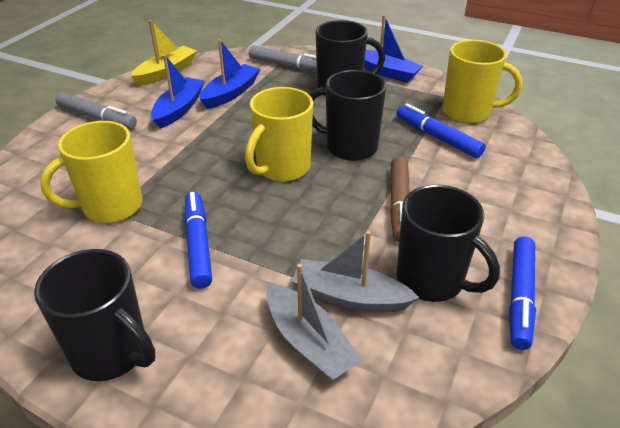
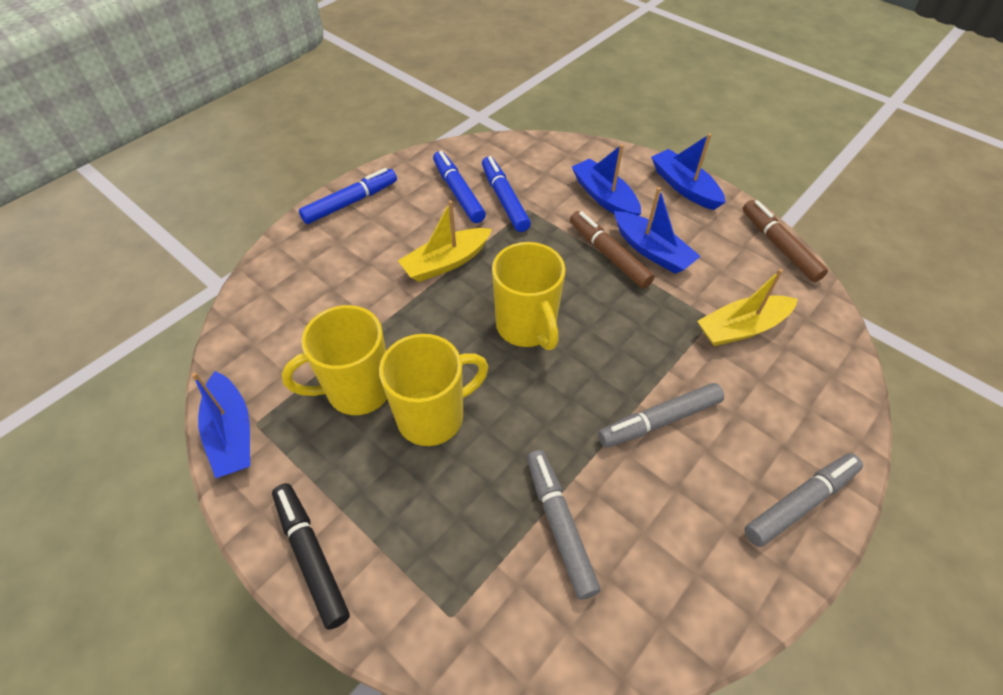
black marker: 0 -> 1
black mug: 4 -> 0
blue boat: 3 -> 4
brown marker: 1 -> 2
grey boat: 2 -> 0
grey marker: 2 -> 3
yellow boat: 1 -> 2

